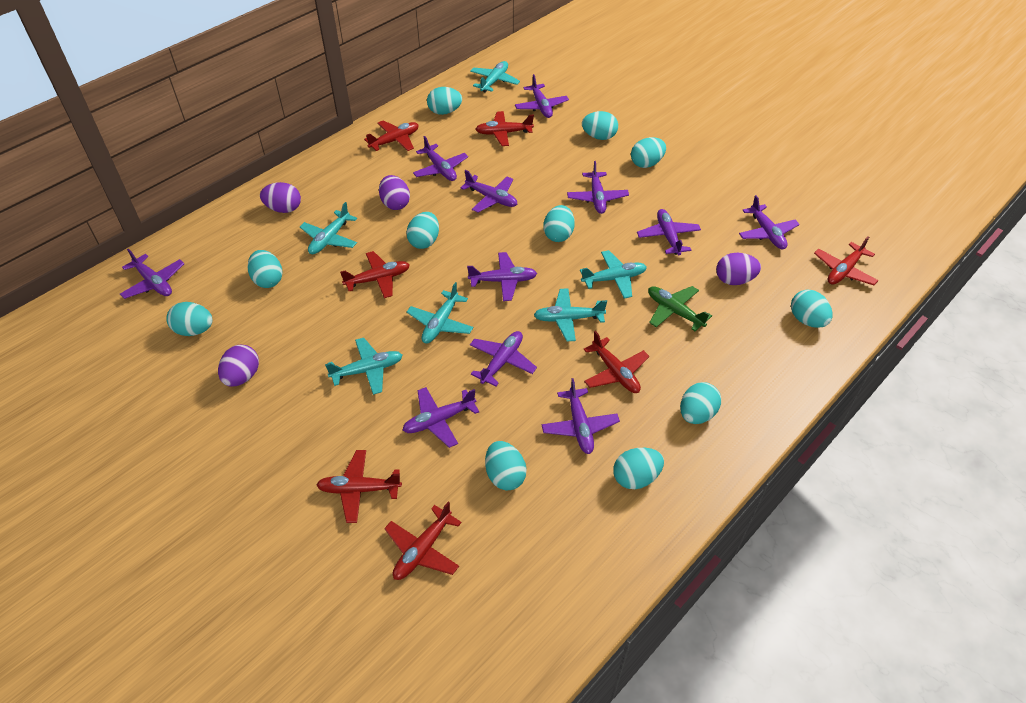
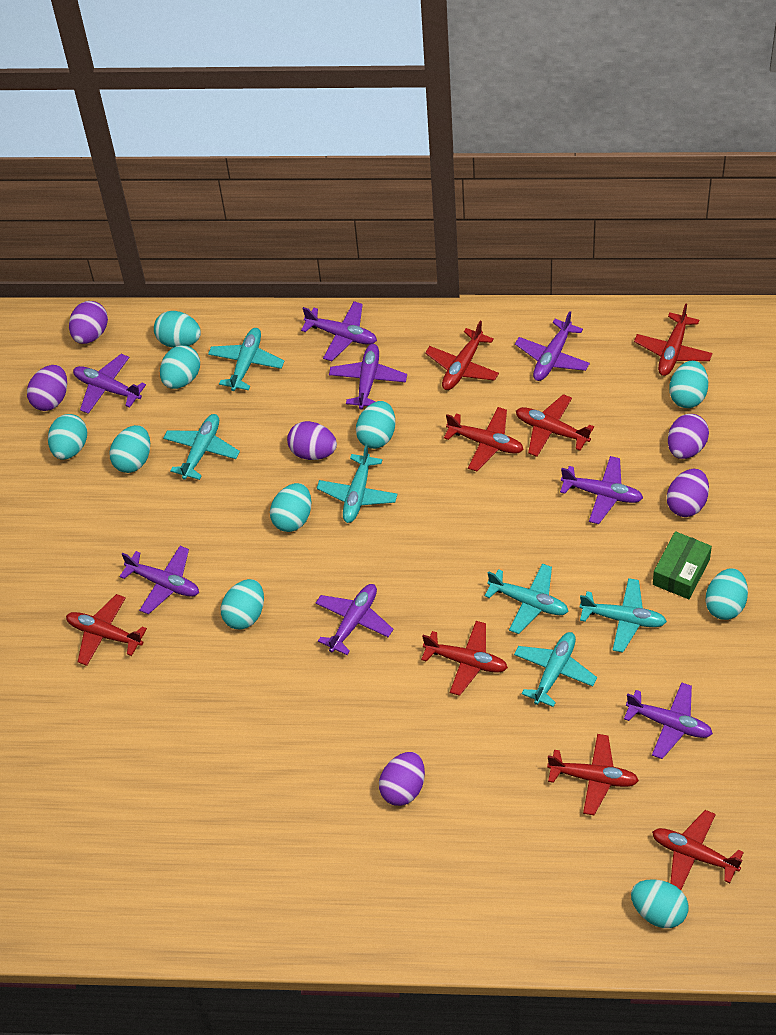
green box: 0 -> 1
green plane: 1 -> 0
purple egg: 4 -> 6
purple plane: 11 -> 8
red plane: 7 -> 8
turquoise egg: 11 -> 10

